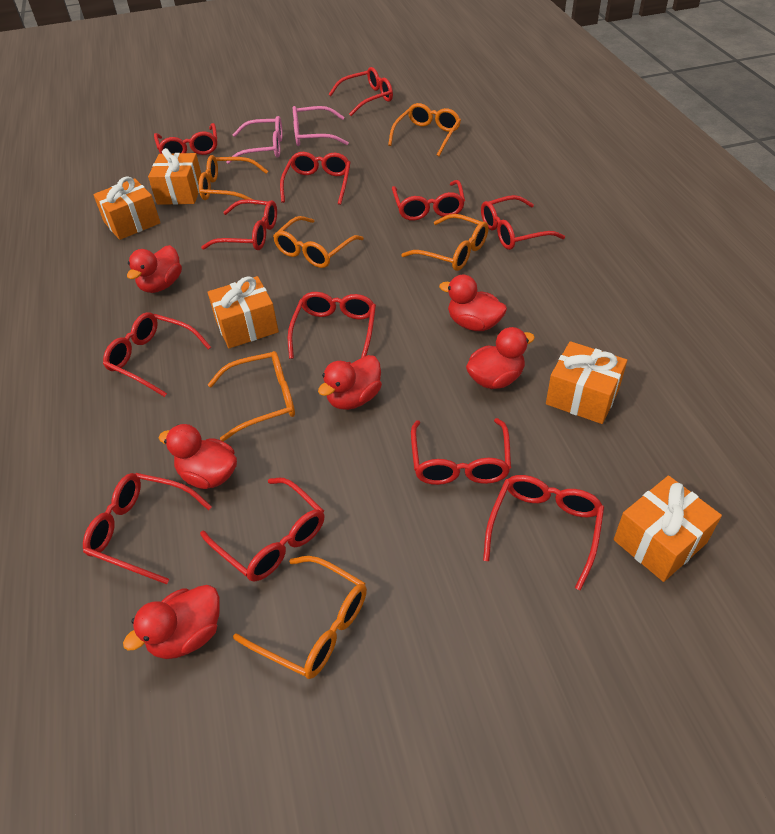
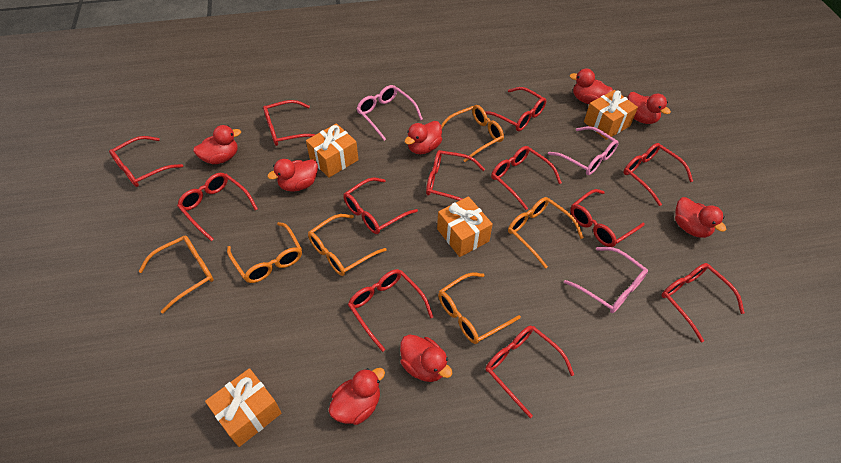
orange gift: 5 -> 4
pink glasses: 2 -> 3
red duck: 6 -> 8

